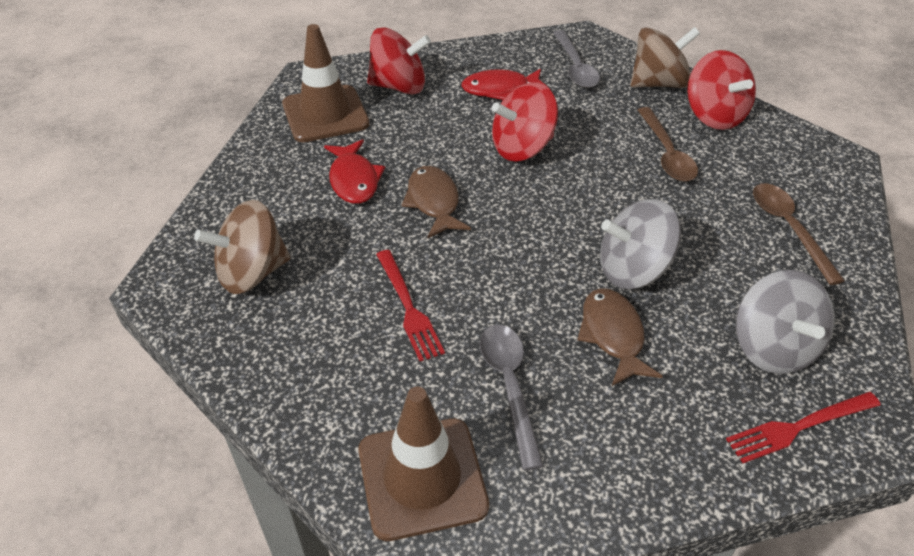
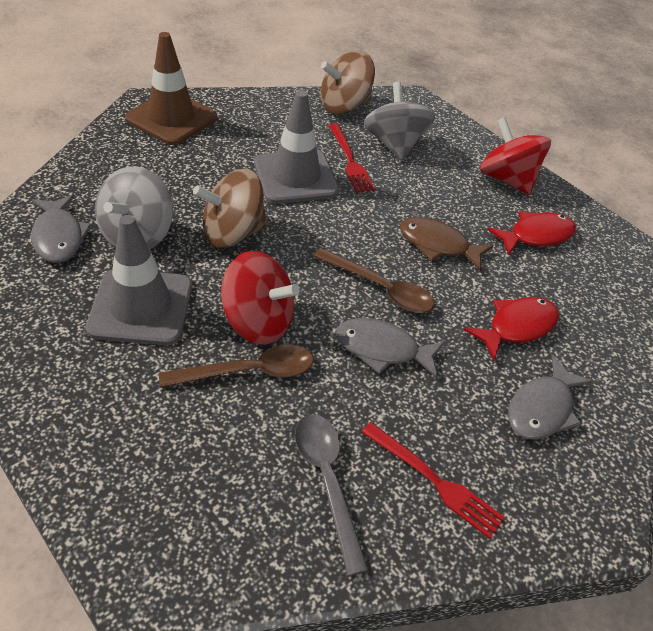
brown fish: 2 -> 1
brown traffic cone: 2 -> 1
grey fish: 0 -> 3
grey spoon: 2 -> 1
grey traffic cone: 0 -> 2
red spinning top: 3 -> 2

